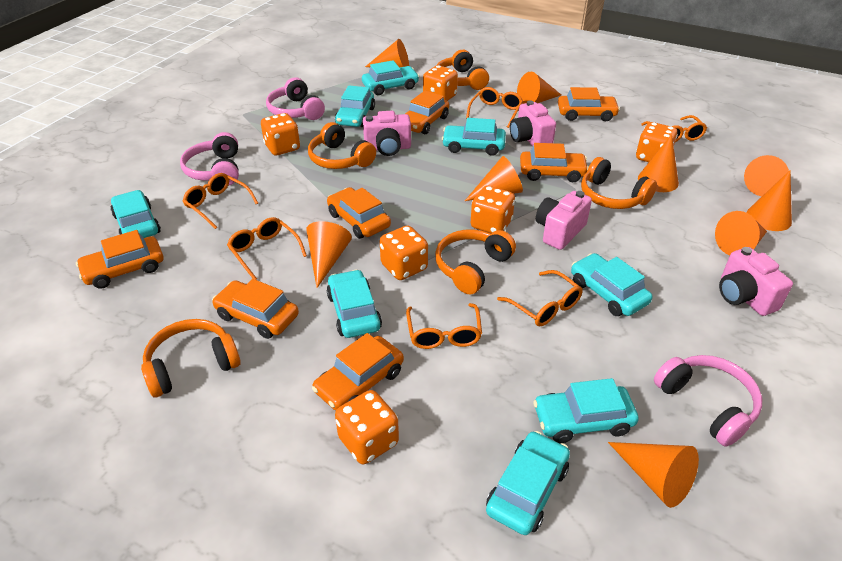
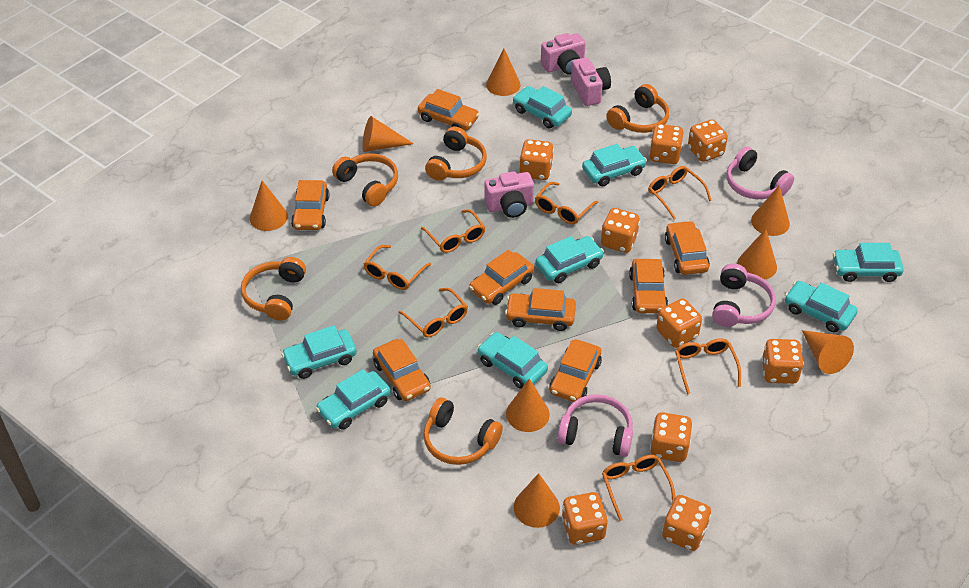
orange car: 7 -> 8
orange cone: 9 -> 8
orange dice: 6 -> 9
orange glasses: 6 -> 7
pink camera: 4 -> 3

